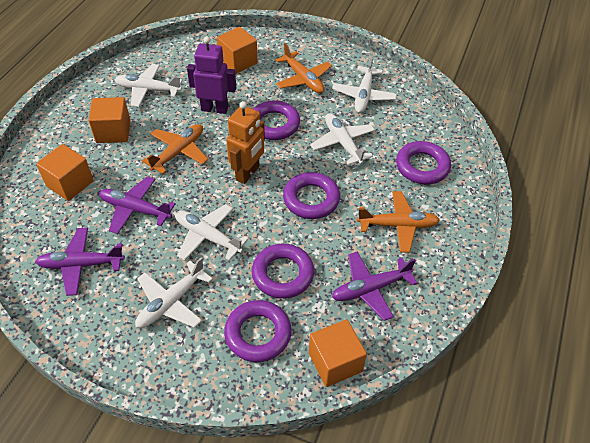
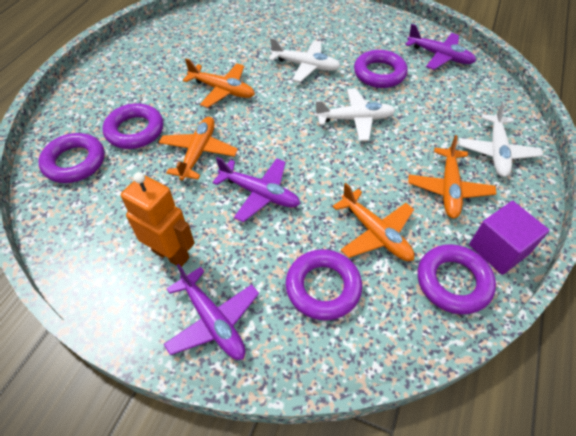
orange cube: 4 -> 0
orange plane: 3 -> 4
purple cube: 0 -> 1
purple robot: 1 -> 0
white plane: 5 -> 3

